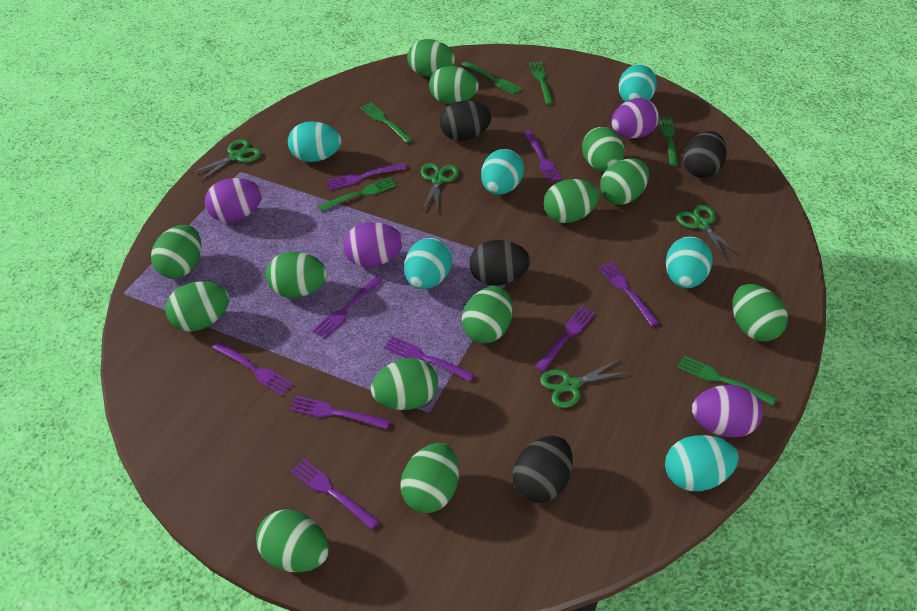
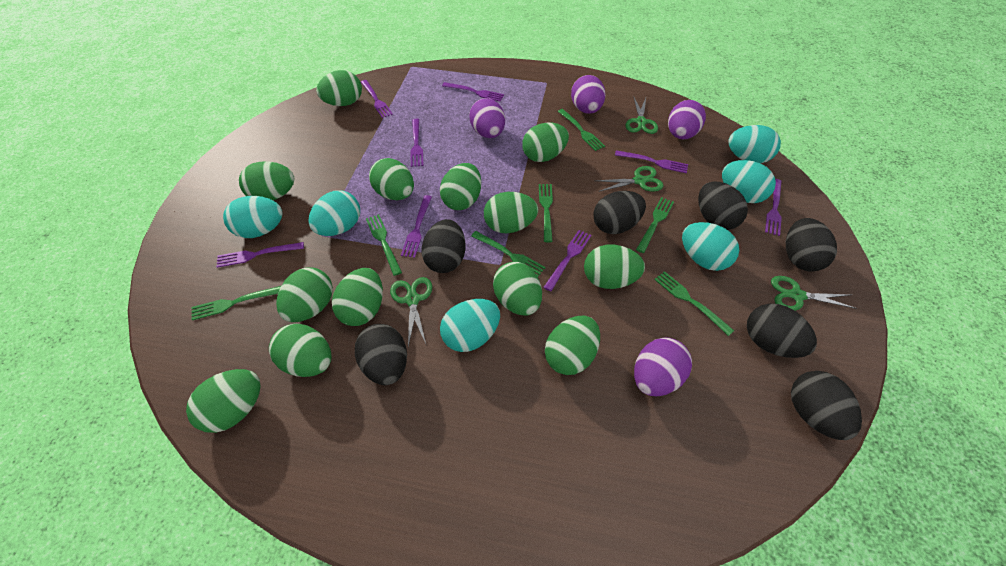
black egg: 4 -> 7
green fork: 6 -> 7
purple fork: 9 -> 8

